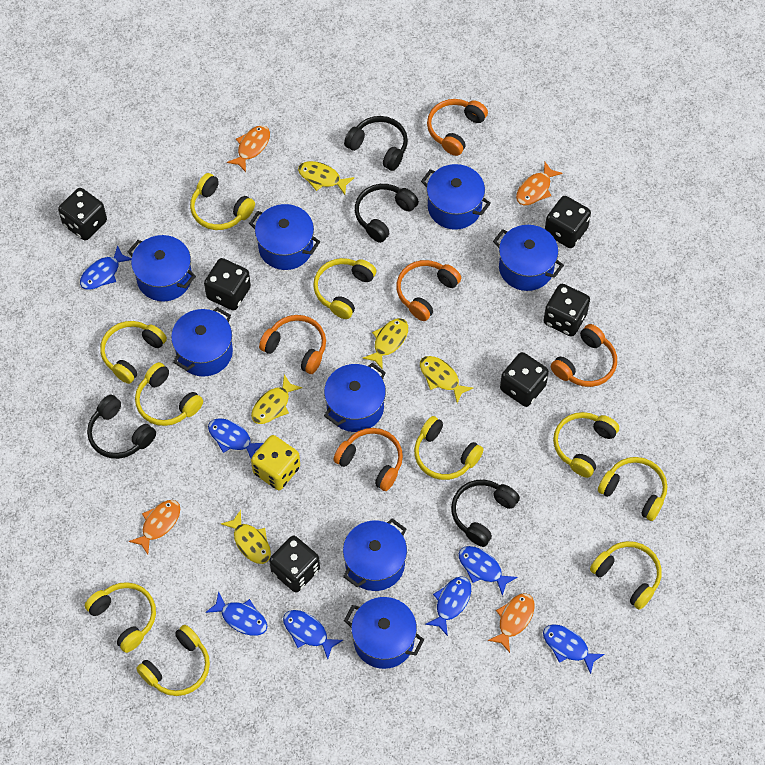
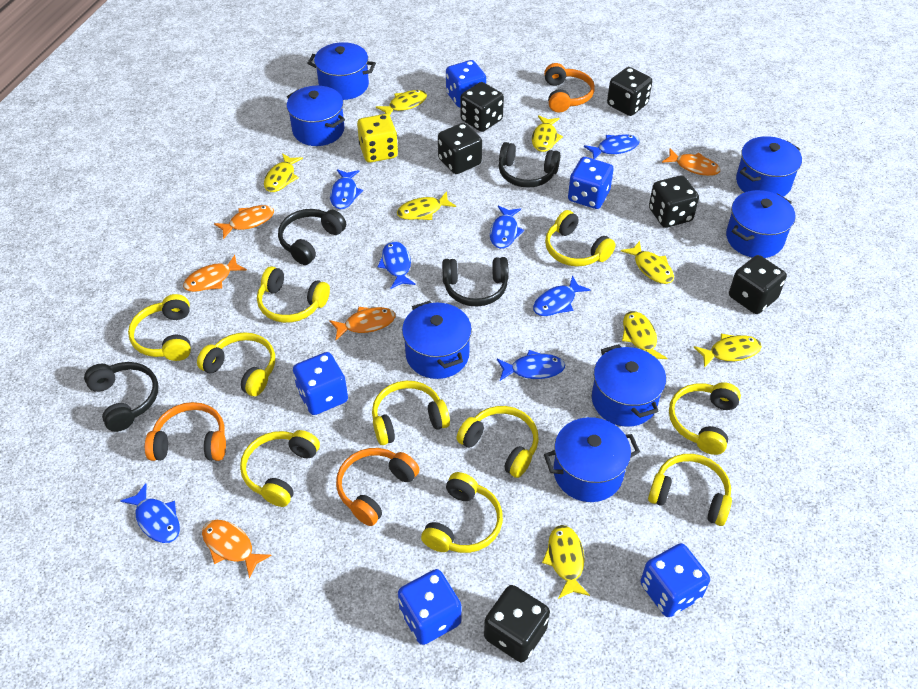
blue dice: 0 -> 5
blue pot: 8 -> 7
orange fish: 4 -> 5
orange headphones: 5 -> 3
yellow fish: 5 -> 8

